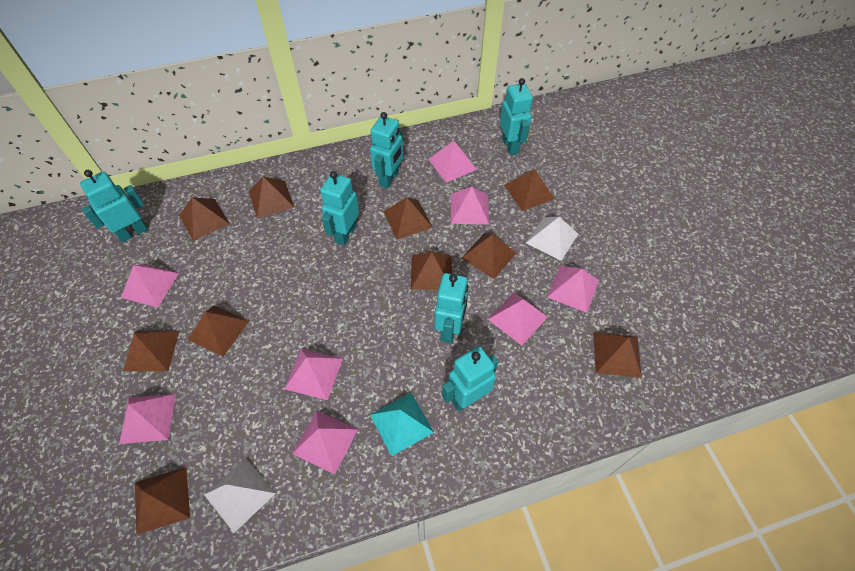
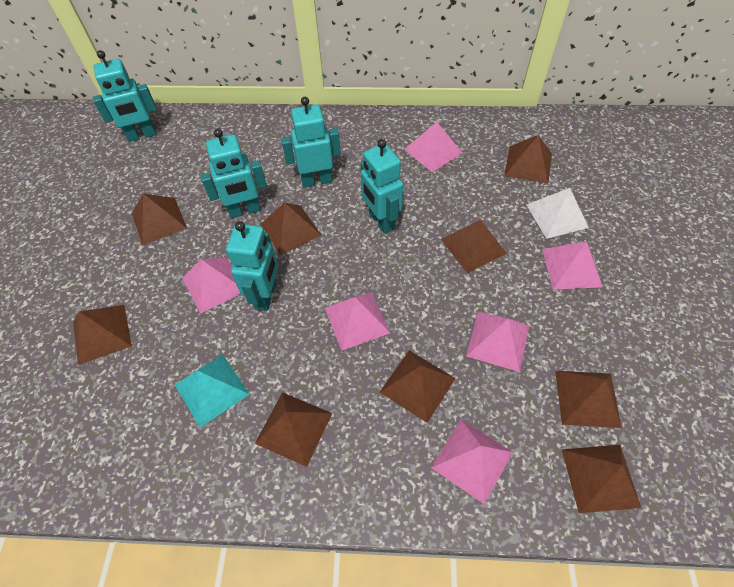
brown pyramid: 10 -> 9
pink pyramid: 8 -> 6
turquoise robot: 6 -> 5
white pyramid: 2 -> 1

